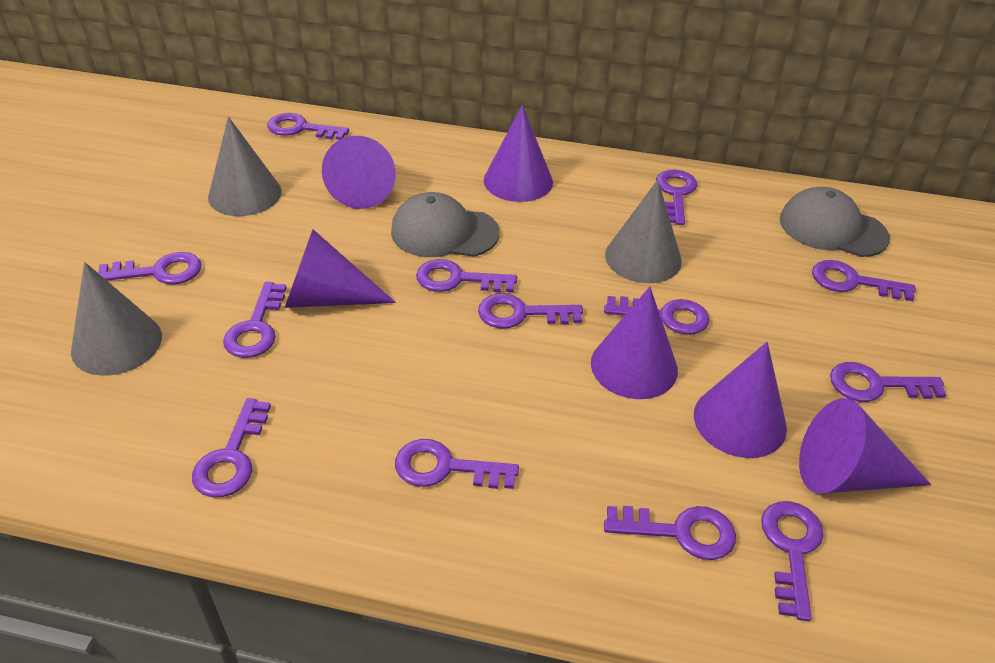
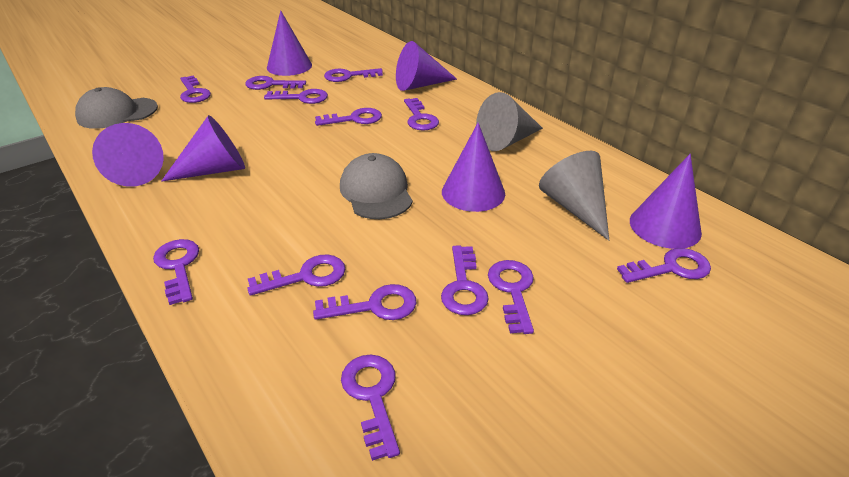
grey cone: 3 -> 2

